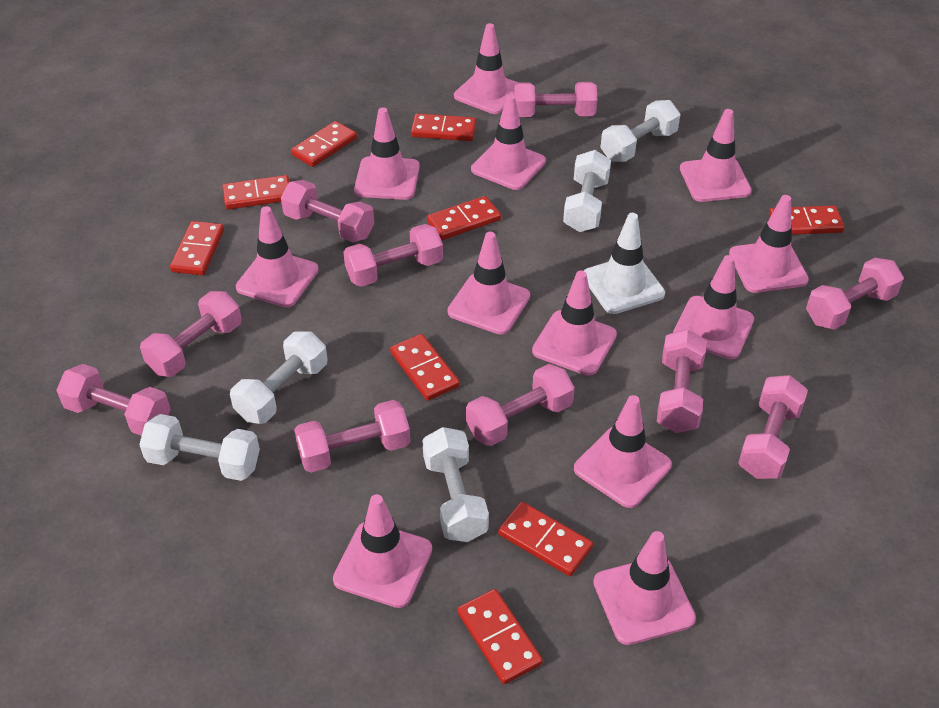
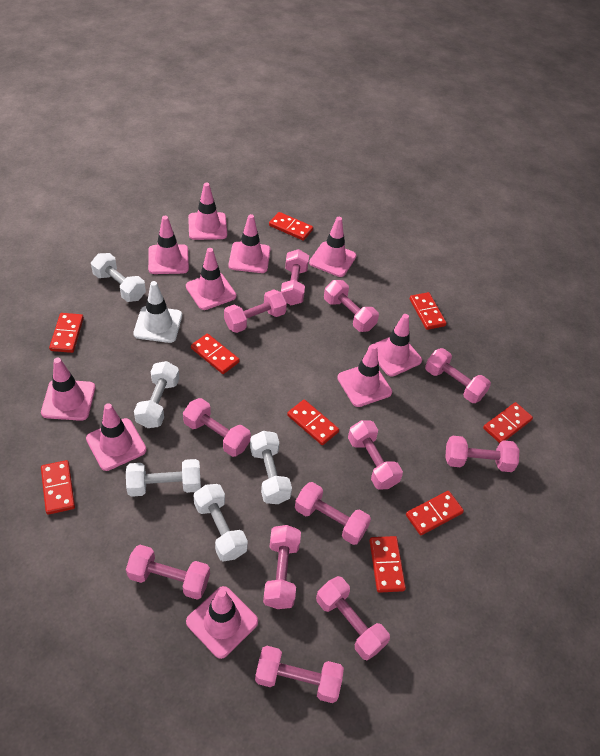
pink dumbbell: 10 -> 12
pink traffic cone: 12 -> 10

